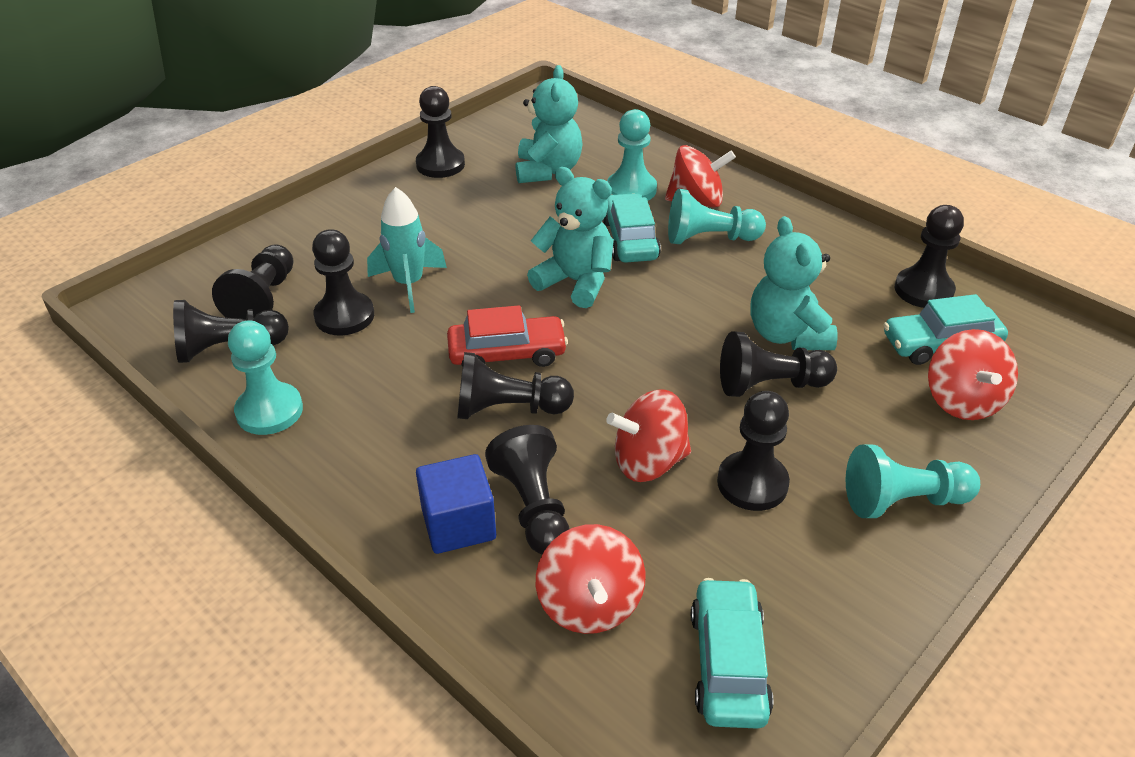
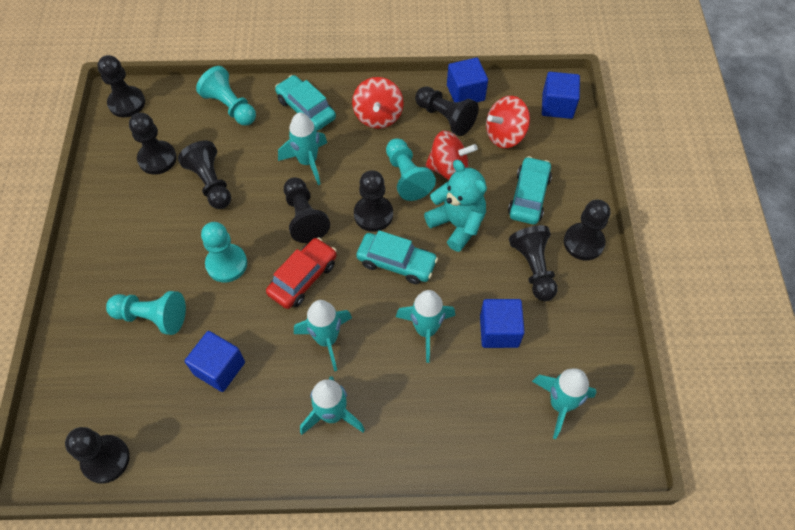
blue cube: 1 -> 4
red spinning top: 4 -> 3
turquoise rocket: 1 -> 5
turquoise teddy bear: 3 -> 1

